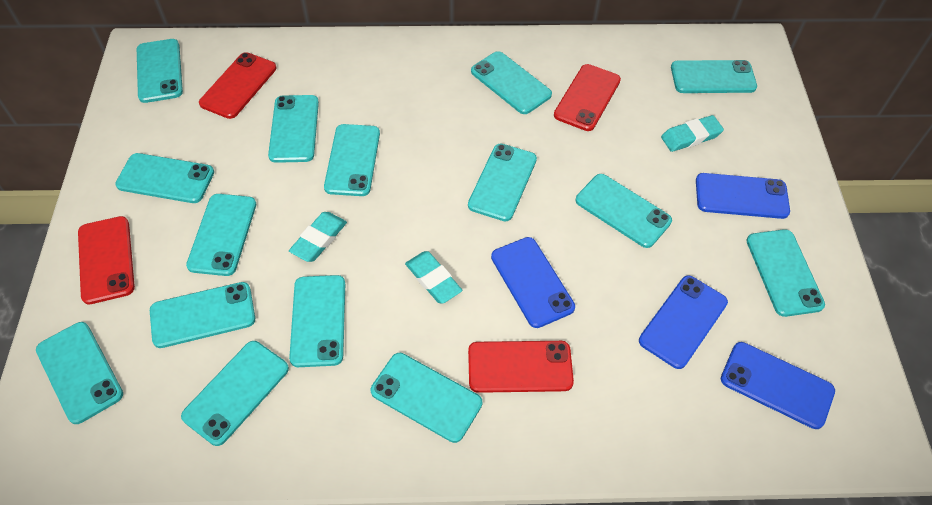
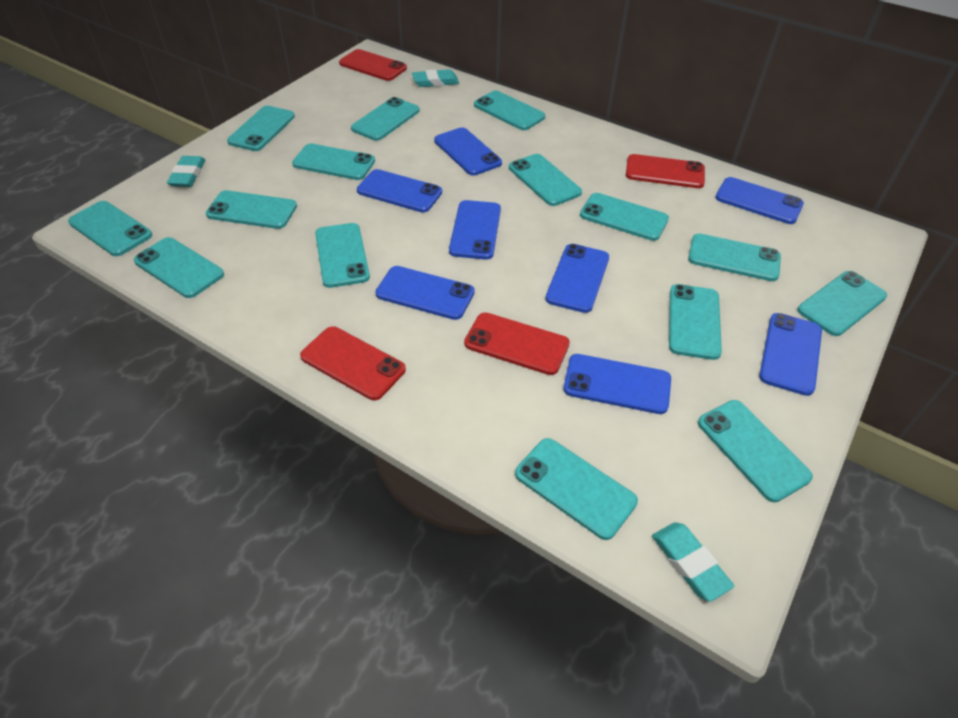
blue phone: 4 -> 8

